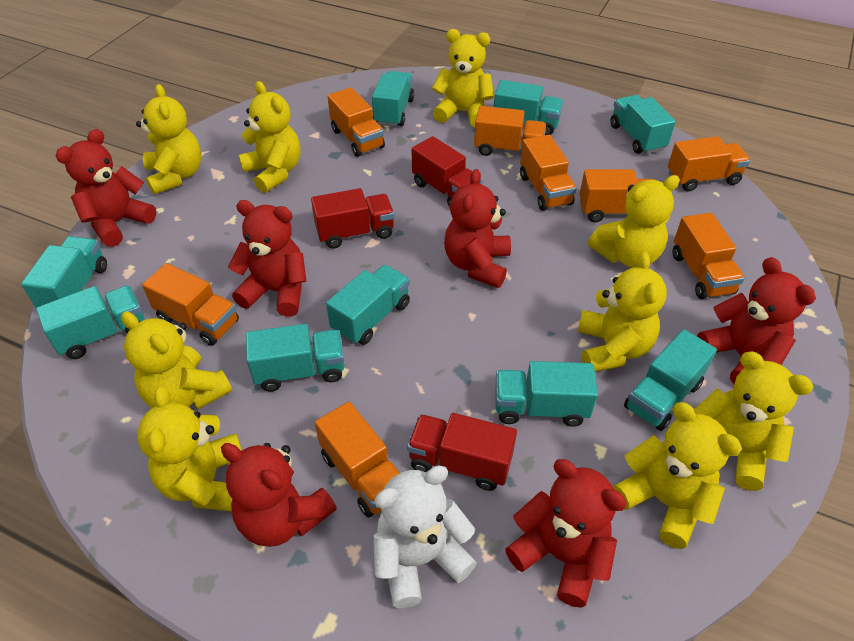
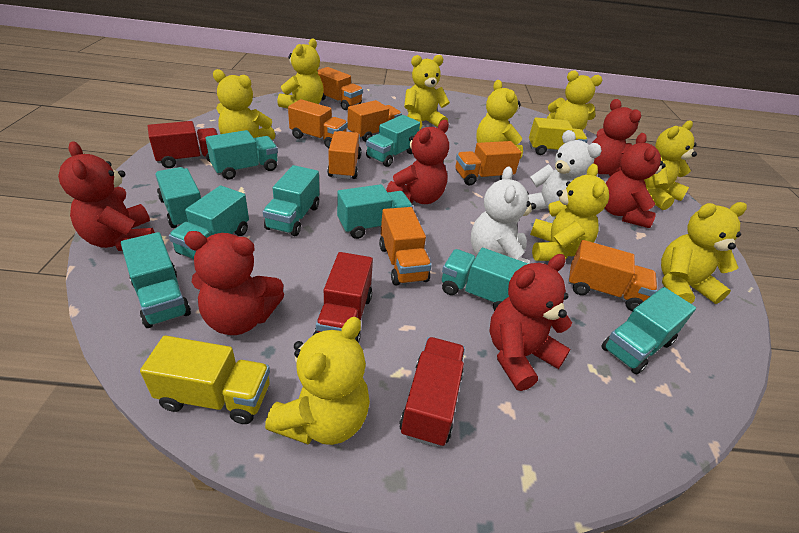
orange truck: 8 -> 7
white teddy bear: 1 -> 2
yellow truck: 0 -> 2

